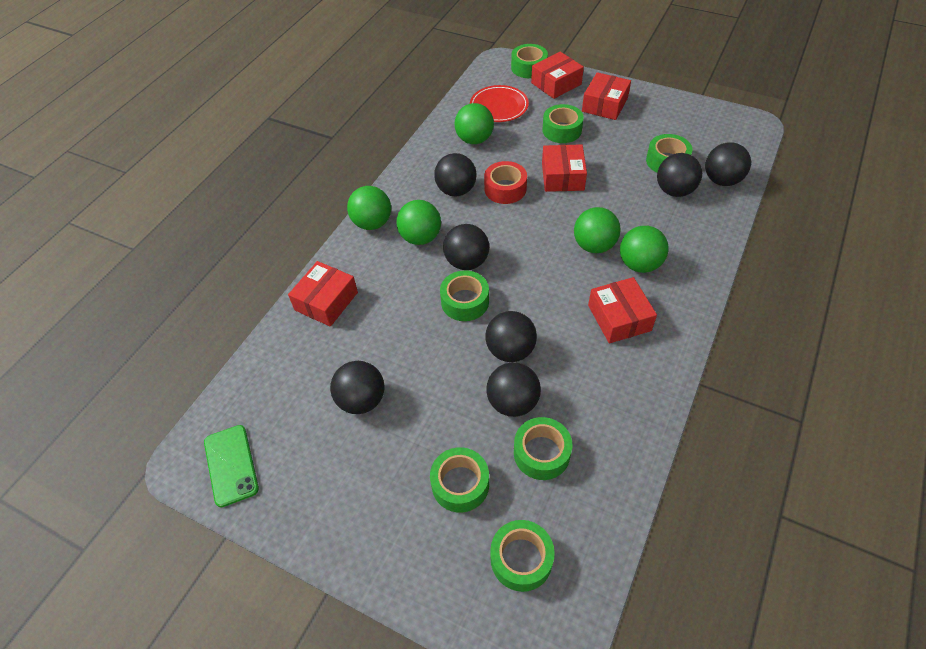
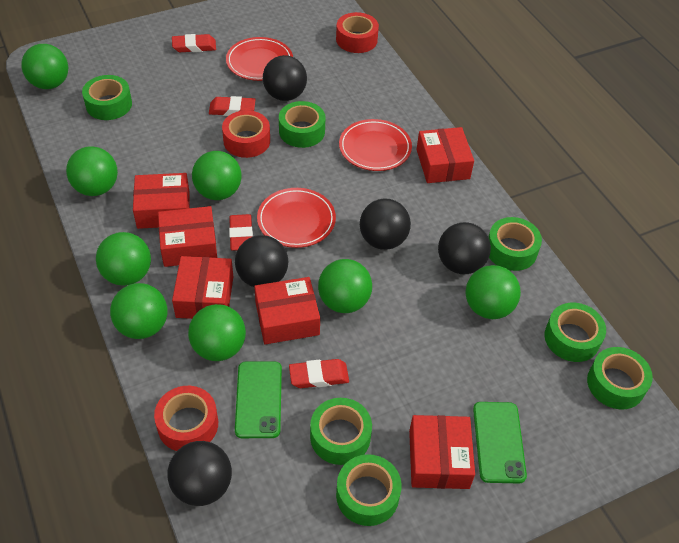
black ball: 7 -> 5
green ball: 5 -> 8
green phone: 1 -> 2
red box: 5 -> 6
red eraser: 0 -> 4
red plate: 1 -> 3
red tape: 1 -> 3

